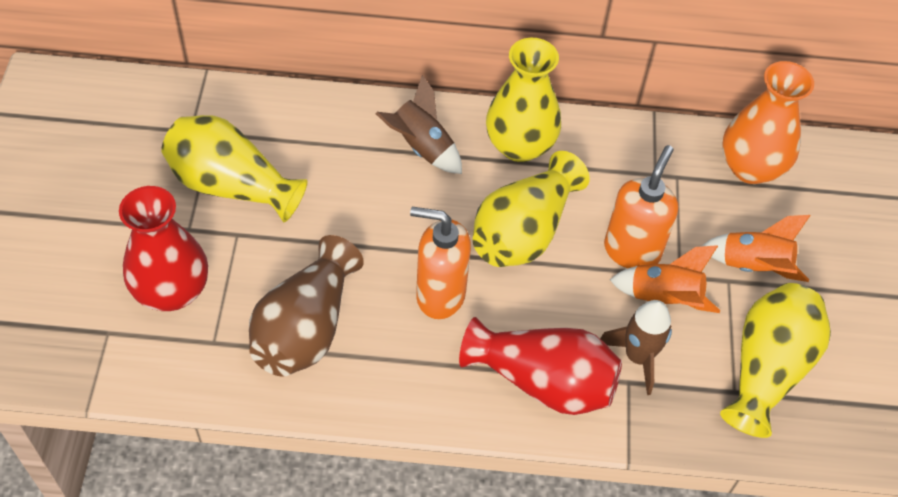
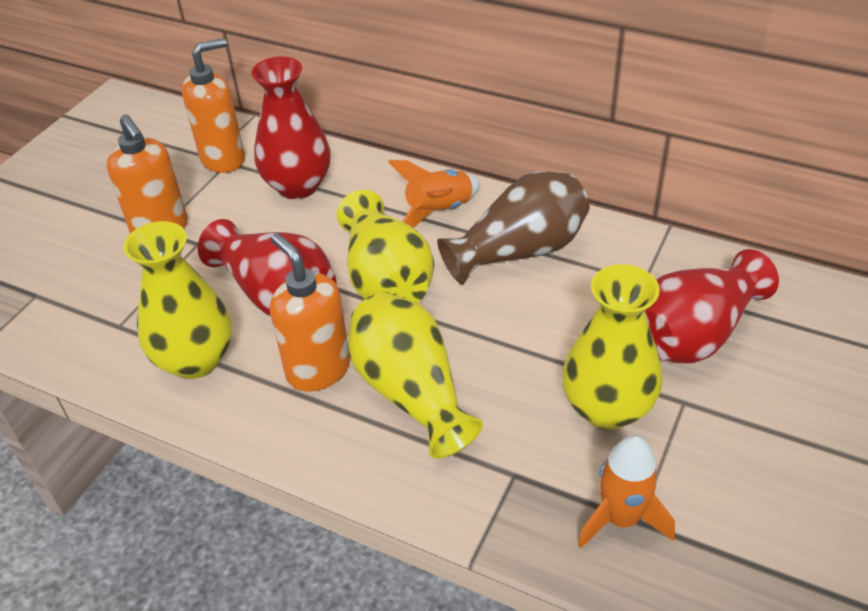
brown rocket: 2 -> 0
orange soap dispenser: 2 -> 3
orange vase: 1 -> 0
red vase: 2 -> 3

